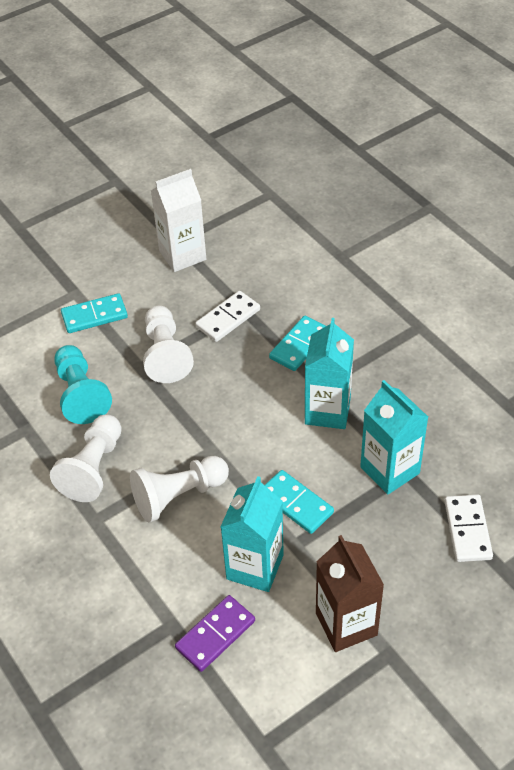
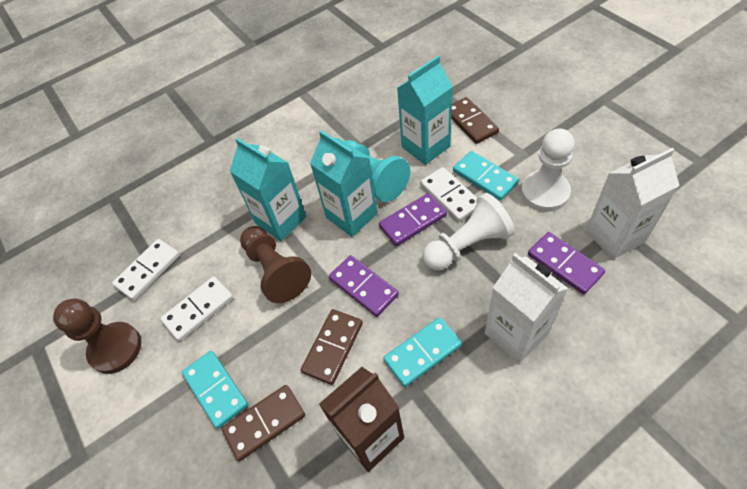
brown domino: 0 -> 3
brown pawn: 0 -> 2
purple domino: 1 -> 3
white carton: 1 -> 2
white domino: 2 -> 3
white pawn: 3 -> 2

